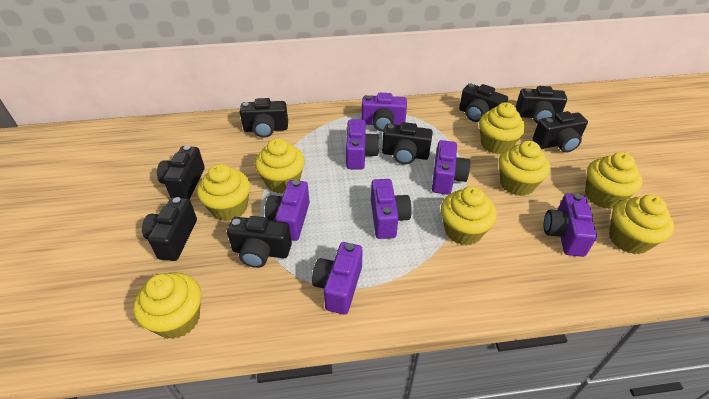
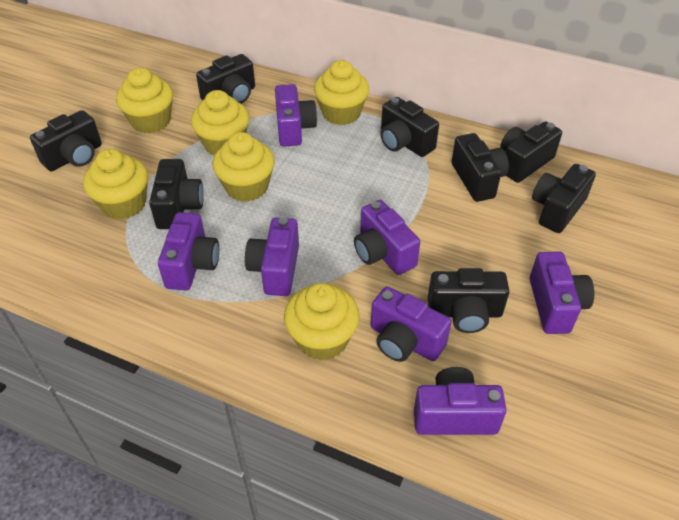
yellow cupcake: 8 -> 6

